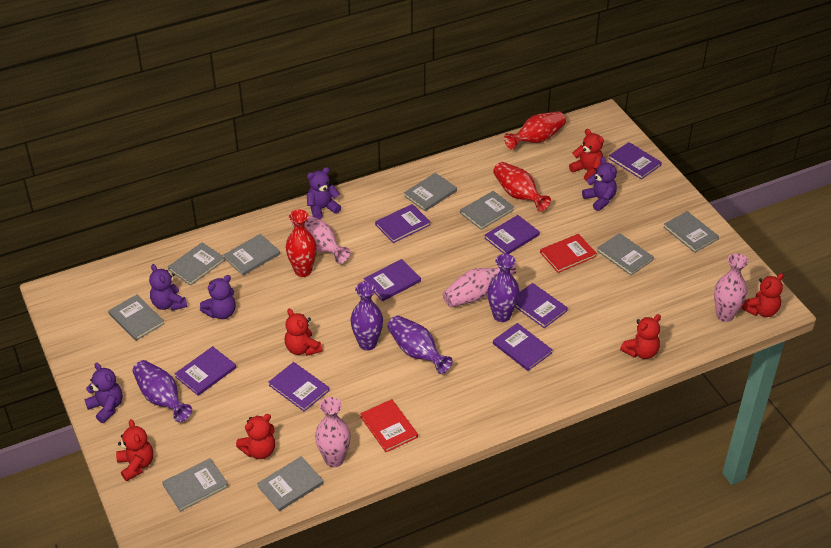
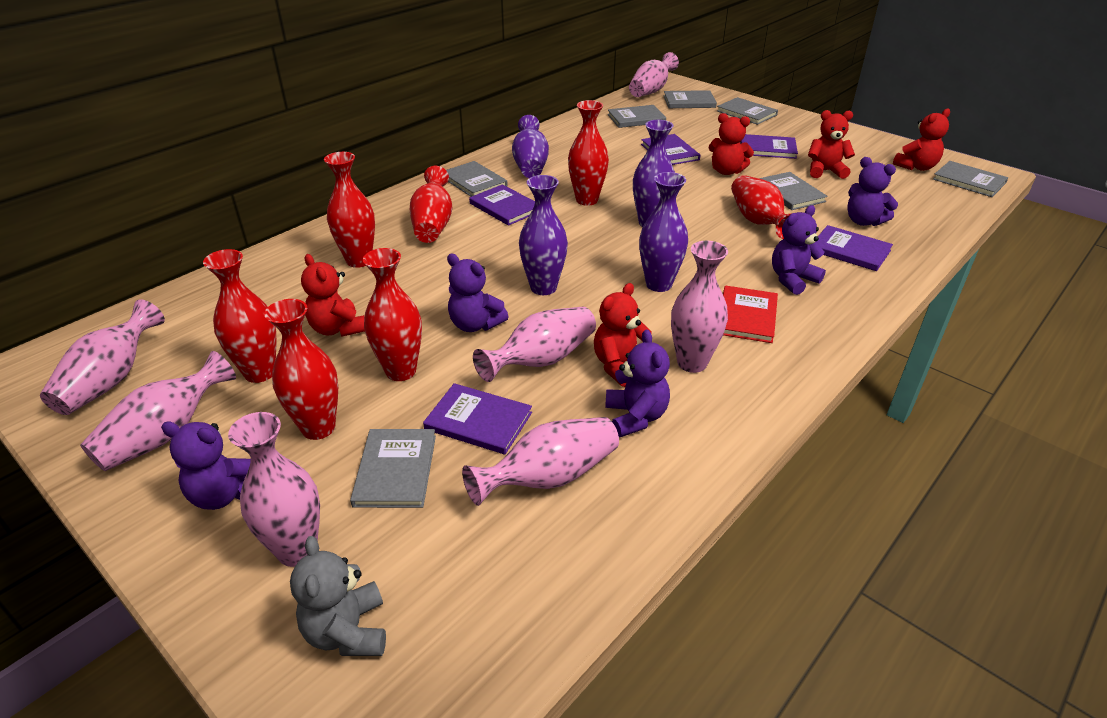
grey book: 9 -> 7
grey teddy bear: 0 -> 1
pink vase: 4 -> 7
purple book: 8 -> 5
red book: 2 -> 1
red teddy bear: 6 -> 5
red vase: 3 -> 7

